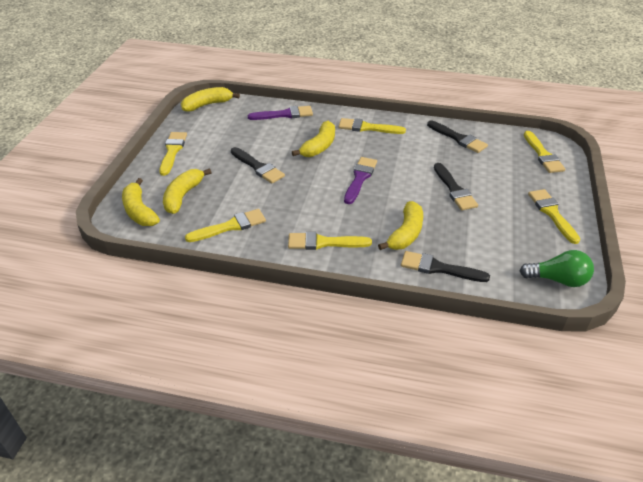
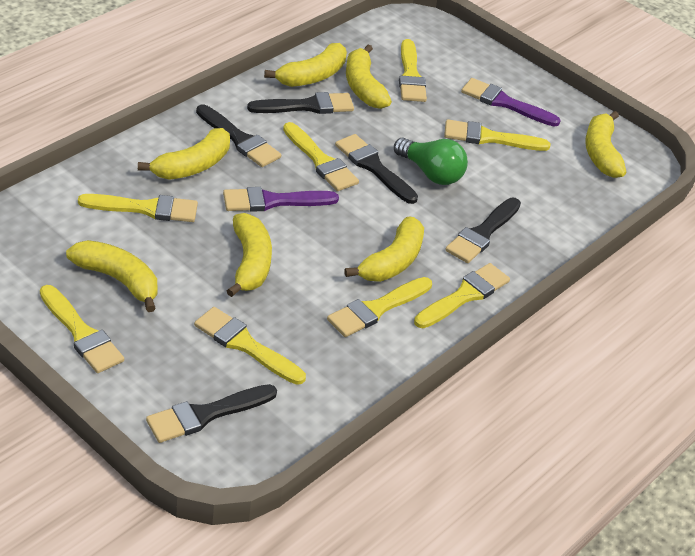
black brush: 4 -> 5
yellow banana: 5 -> 7
yellow brush: 6 -> 8

